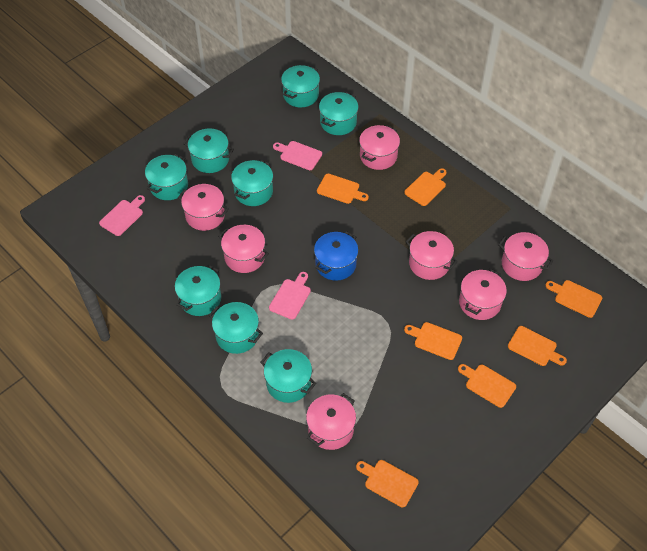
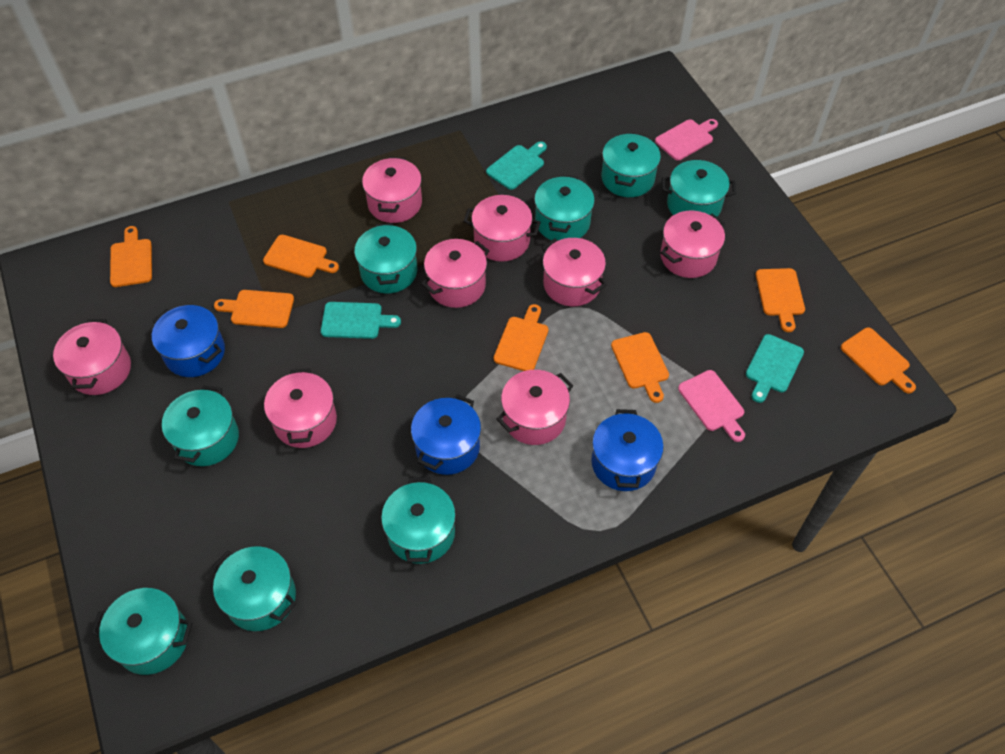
blue pot: 1 -> 3
pink cutting board: 3 -> 2
pink pot: 7 -> 8
turquoise cutting board: 0 -> 3

